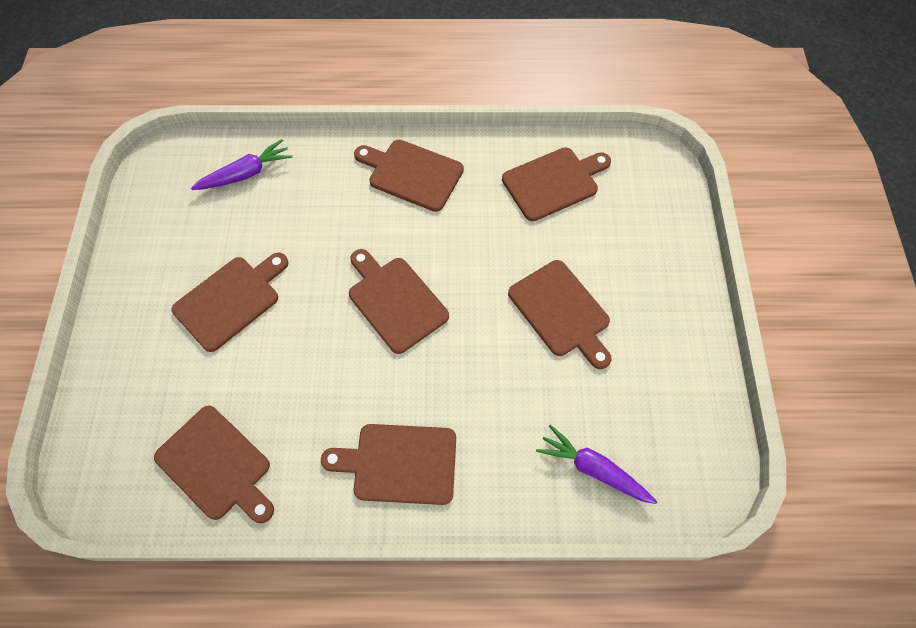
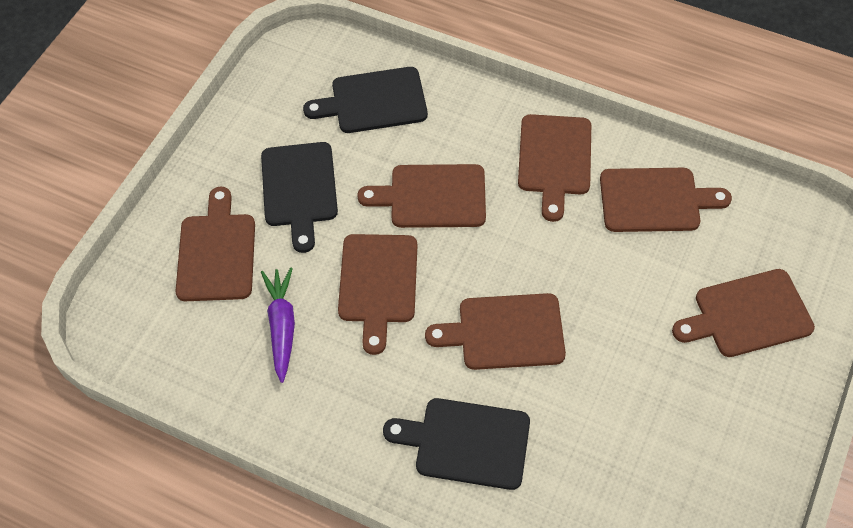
black cutting board: 0 -> 3
purple carrot: 2 -> 1

